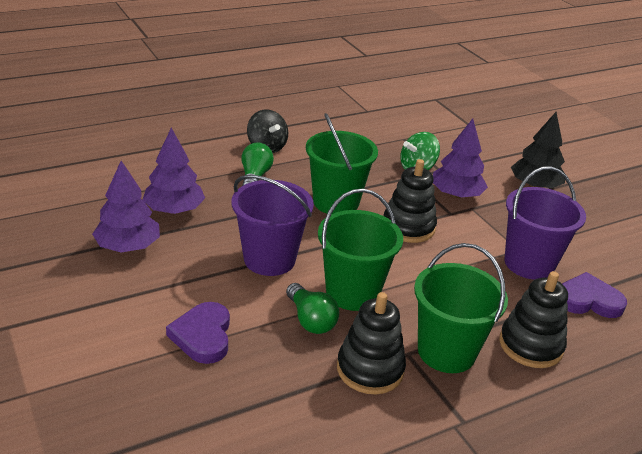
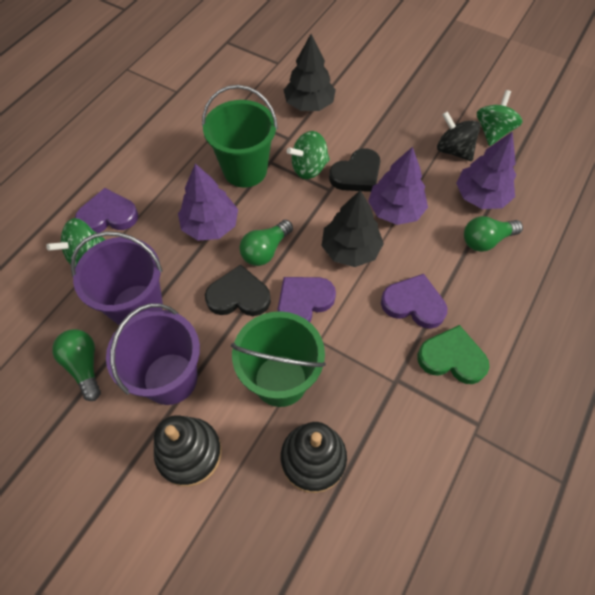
black heart: 0 -> 2
black stacking toy: 3 -> 2
black tree: 1 -> 2
green bucket: 3 -> 2
green heart: 0 -> 1
green light bulb: 2 -> 3
green spinning top: 1 -> 3
purple heart: 2 -> 3

